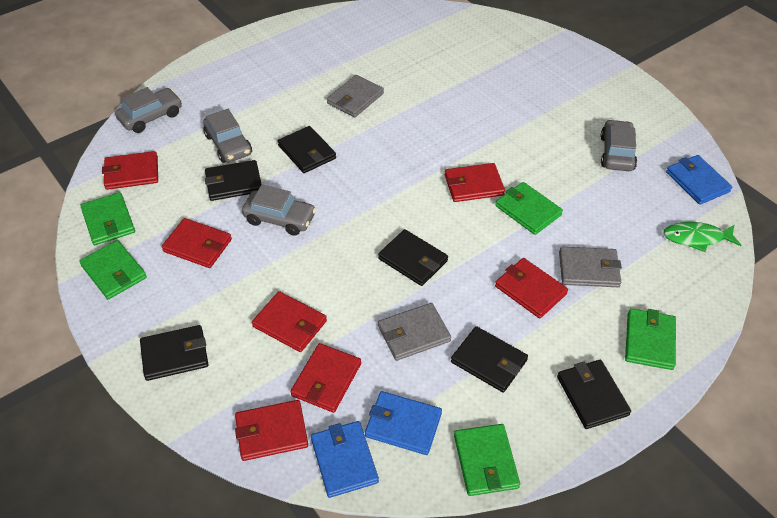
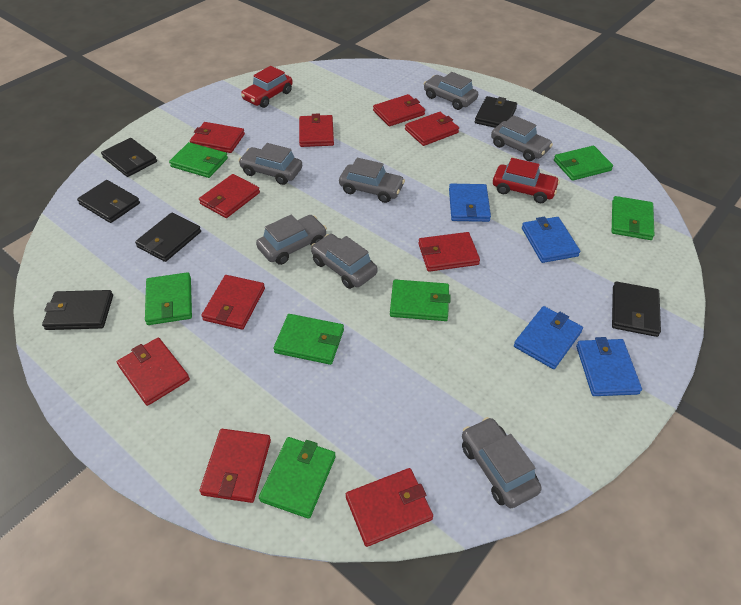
blue wallet: 3 -> 4
green fish: 1 -> 0
green wallet: 5 -> 7
grey car: 4 -> 7
grey wallet: 3 -> 0
red car: 0 -> 2
red wallet: 7 -> 10

